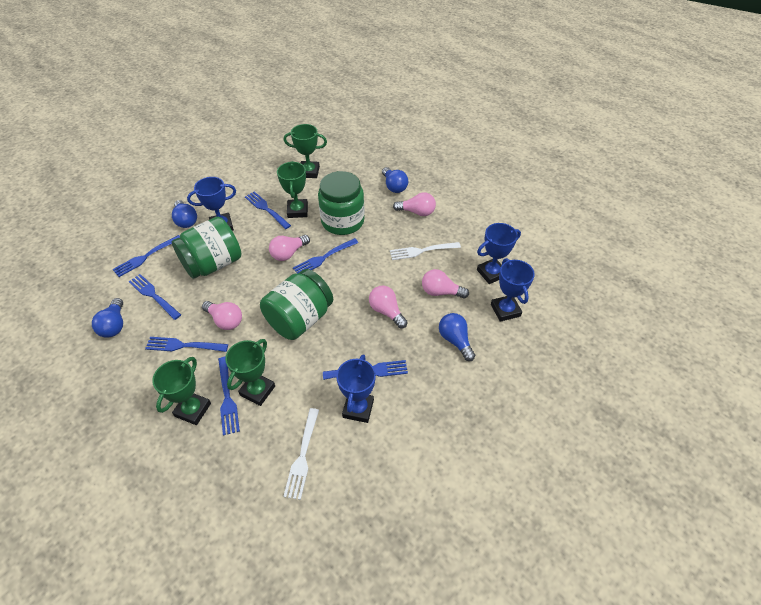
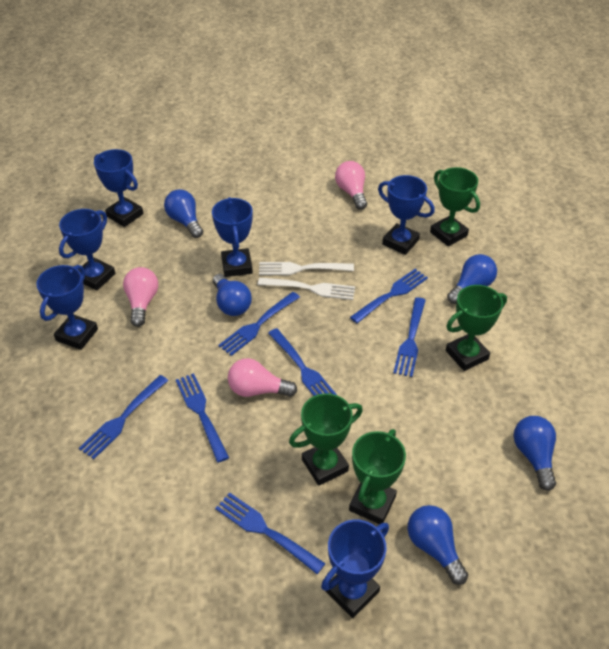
blue light bulb: 4 -> 5
blue trophy: 4 -> 6
green jar: 3 -> 0
pink light bulb: 5 -> 3

